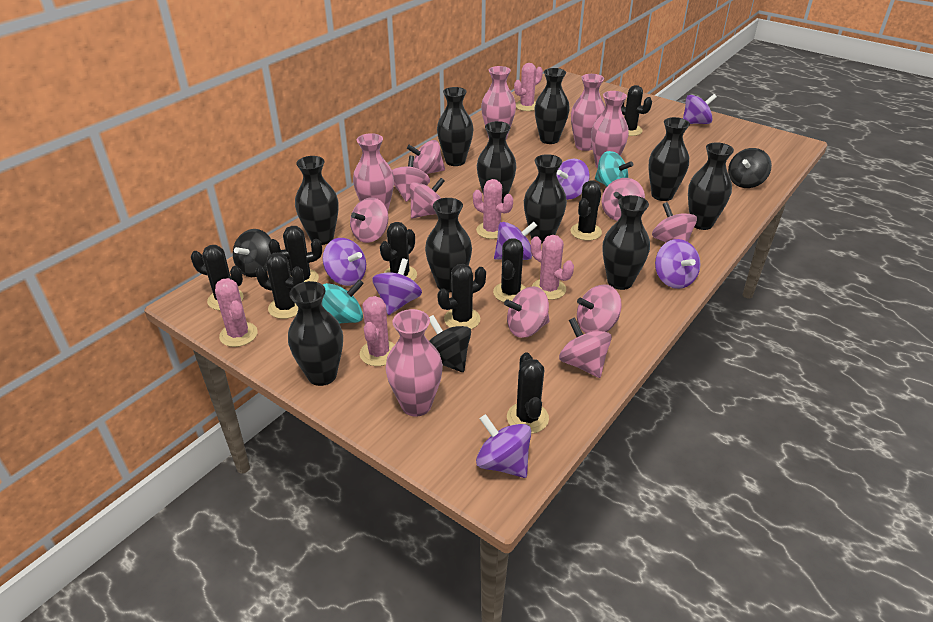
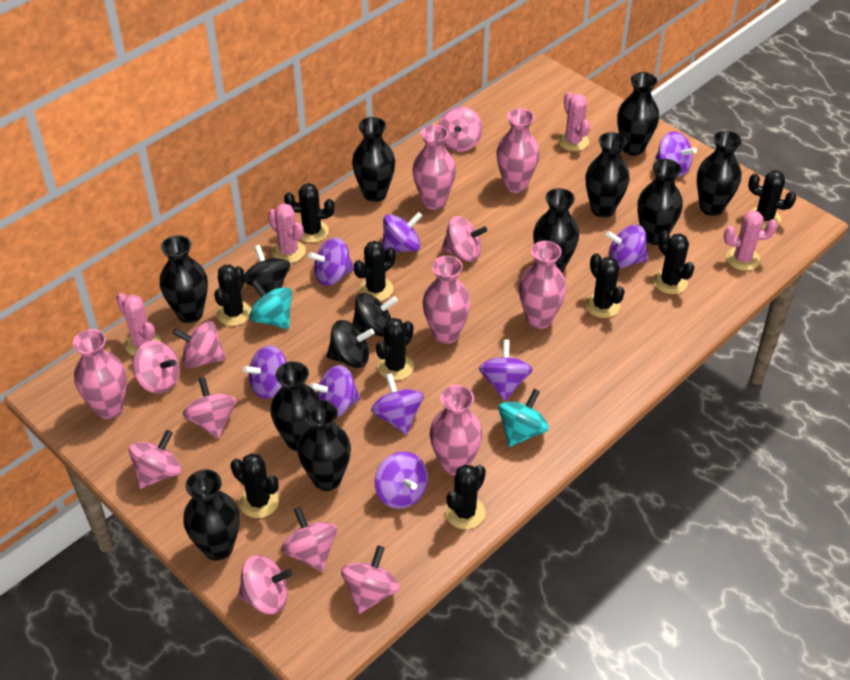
pink cactus: 5 -> 4
pink vase: 5 -> 6
purple spinning top: 7 -> 9

